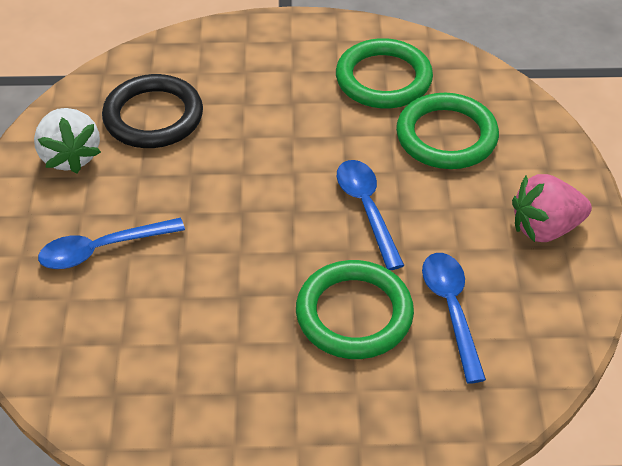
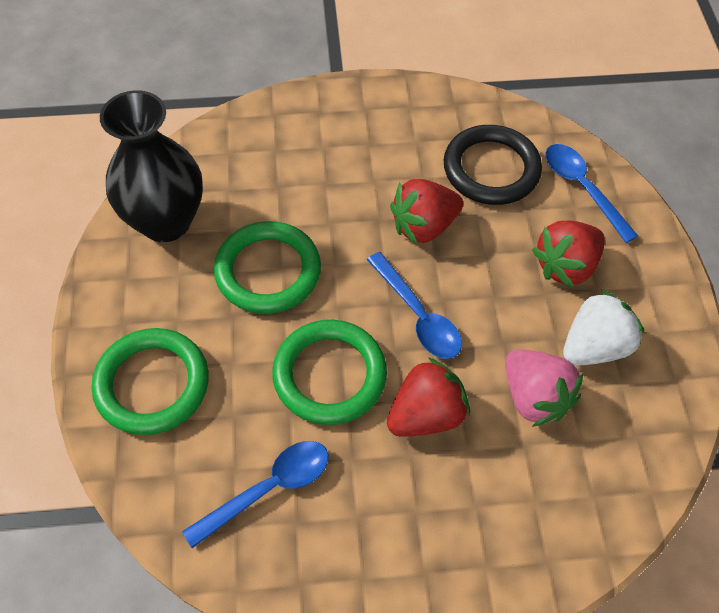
black vase: 0 -> 1
red strawberry: 0 -> 3

